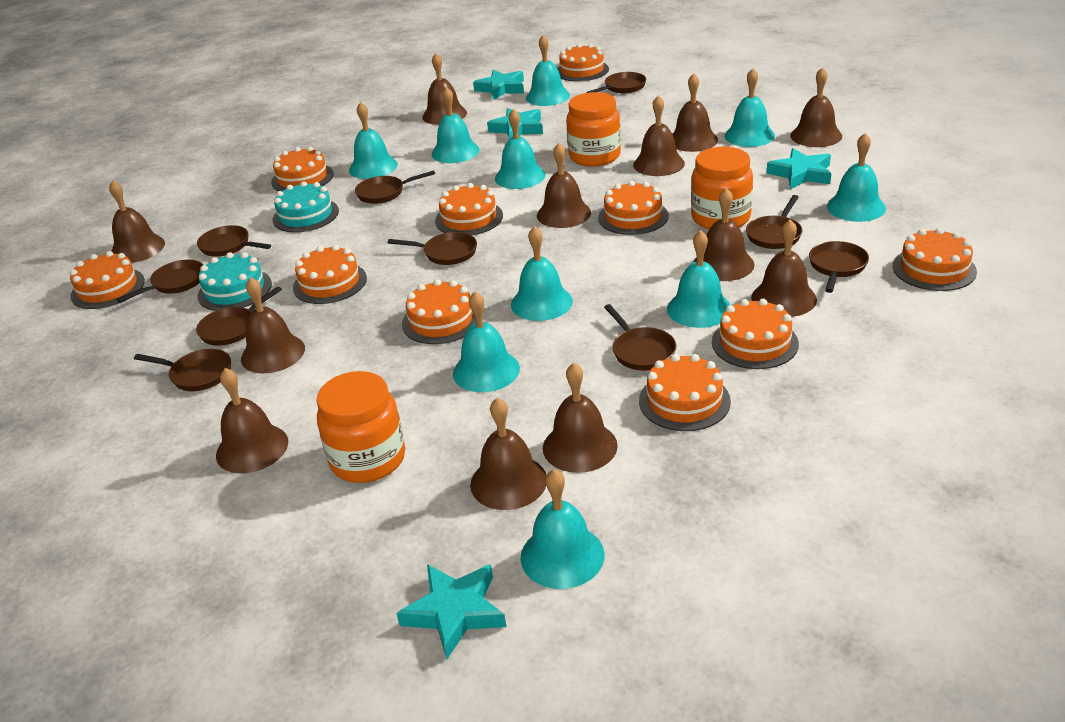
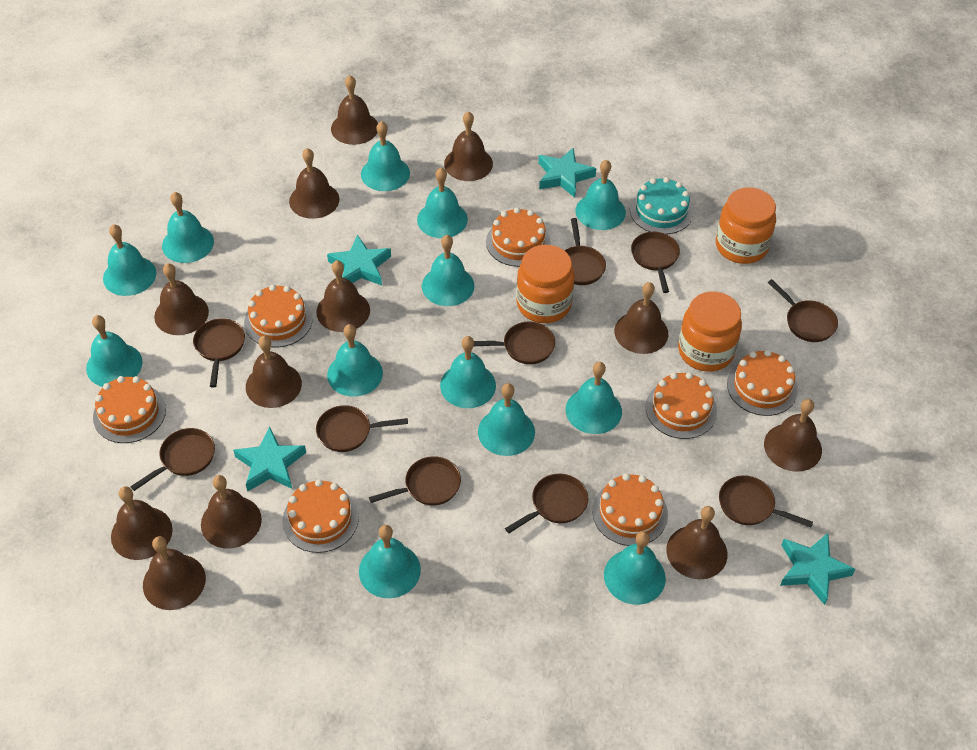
orange cake: 10 -> 7
turquoise bell: 10 -> 13
turquoise cake: 2 -> 1

